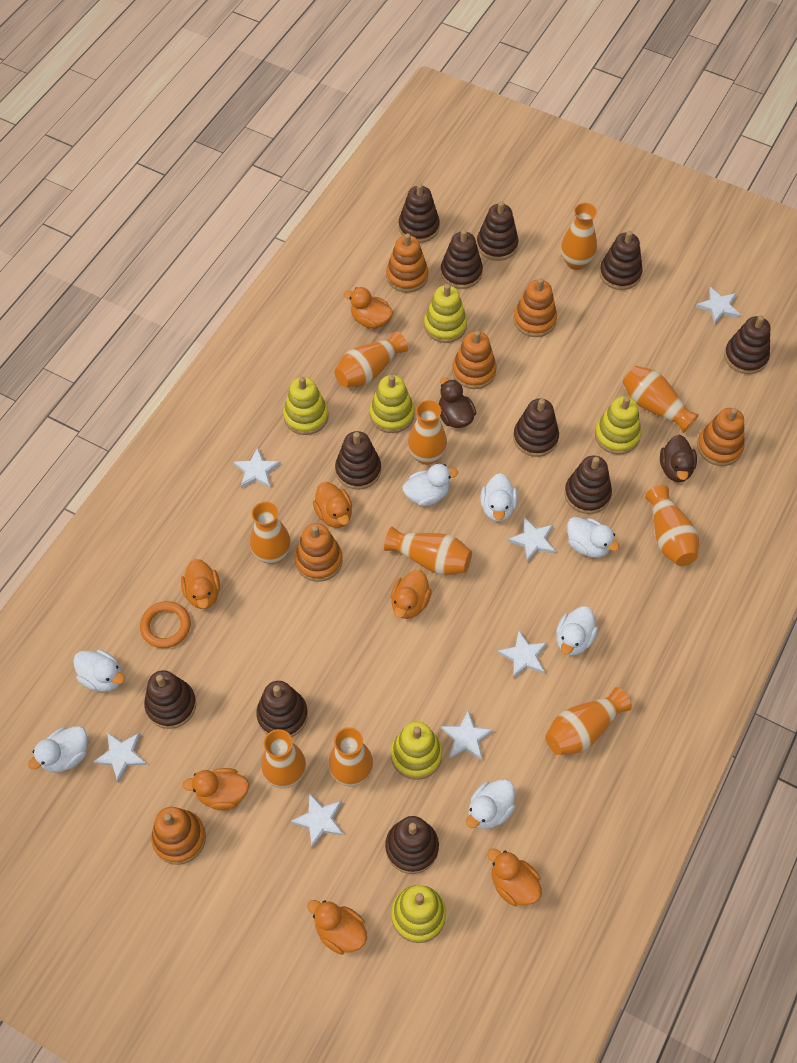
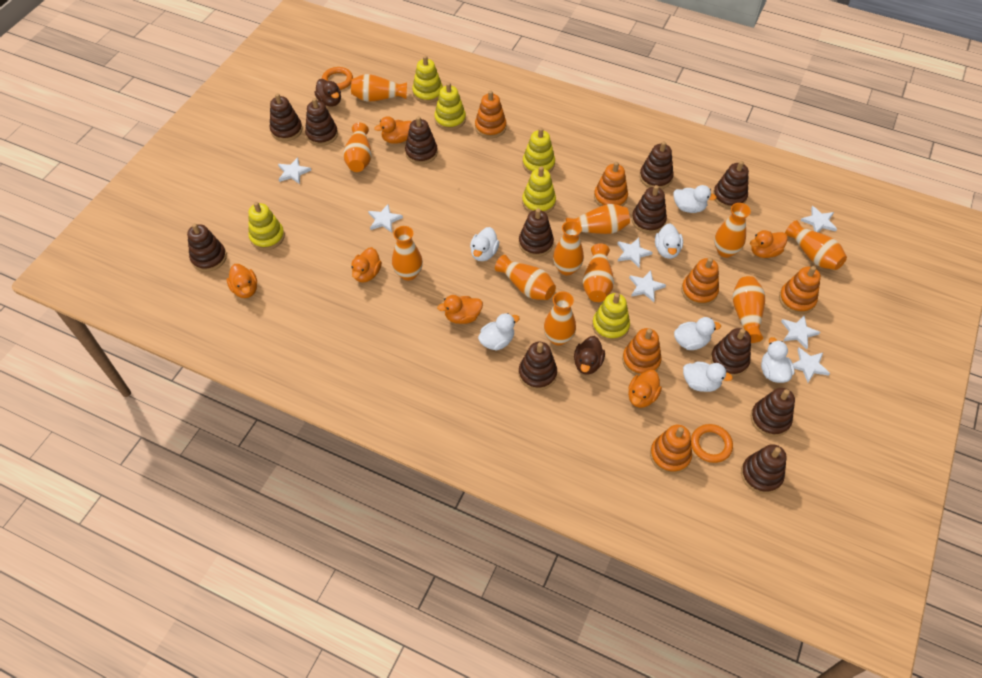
brown stacking toy: 11 -> 12
orange duck: 7 -> 6
orange ring: 1 -> 2
orange vase: 10 -> 11

